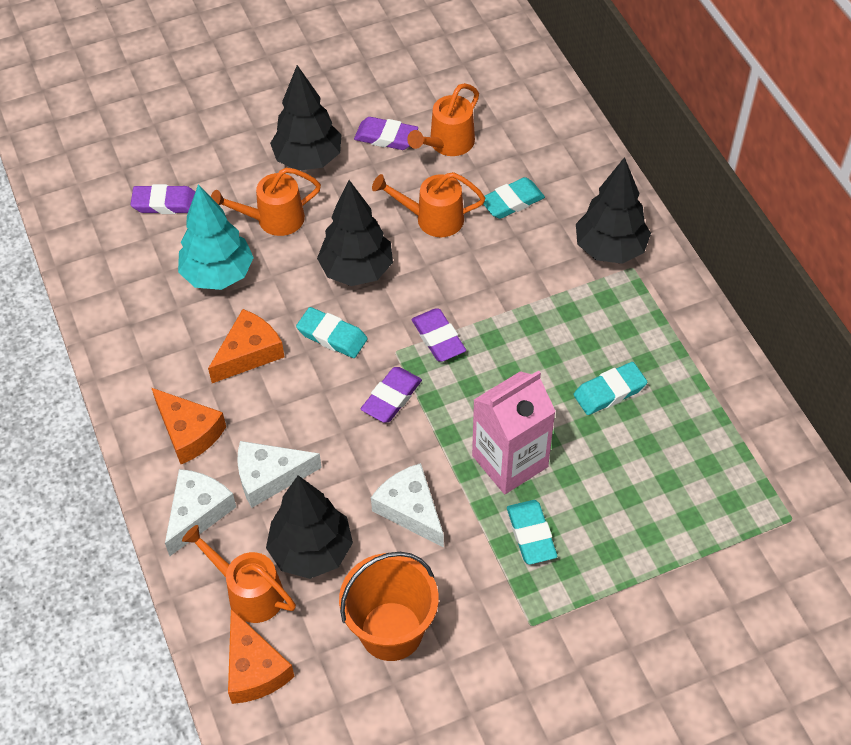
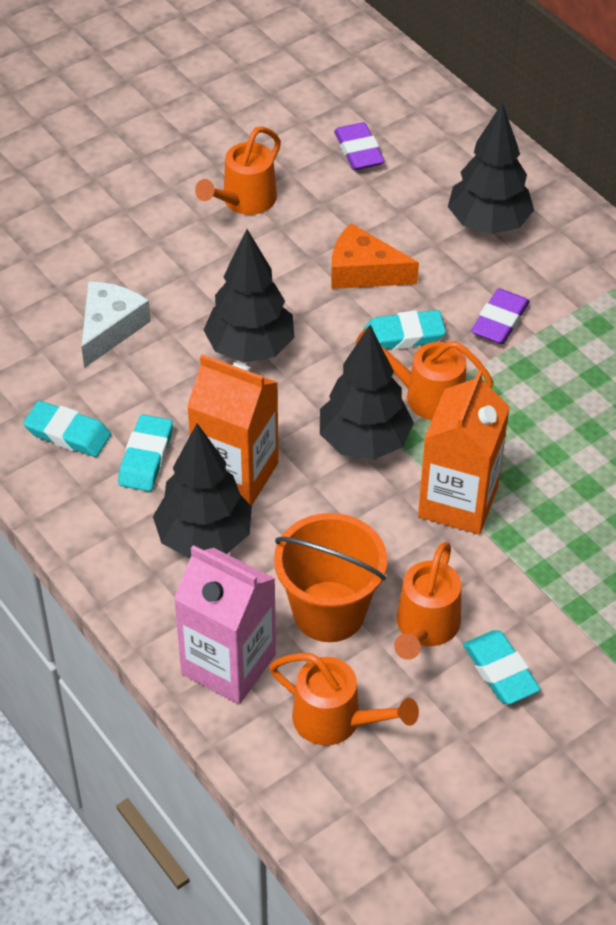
orange carton: 0 -> 2
orange cheese: 3 -> 1
purple eraser: 4 -> 2
turquoise tree: 1 -> 0
white cheese: 3 -> 1

